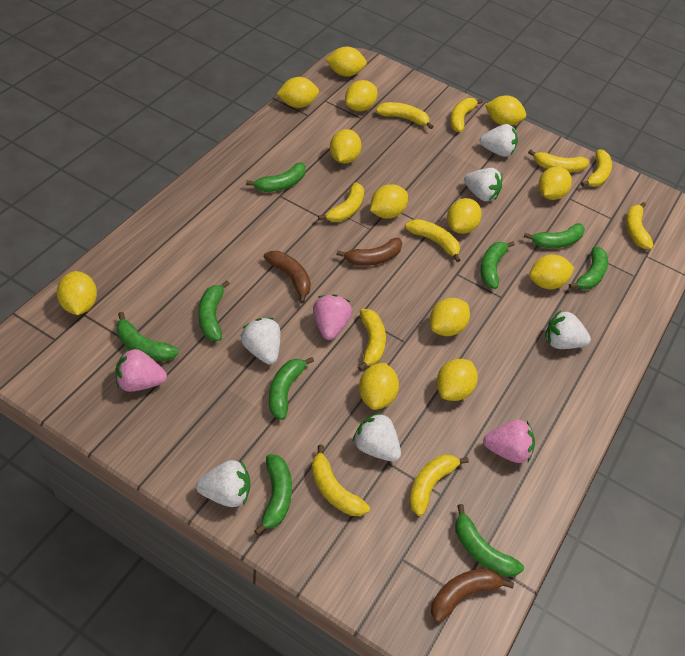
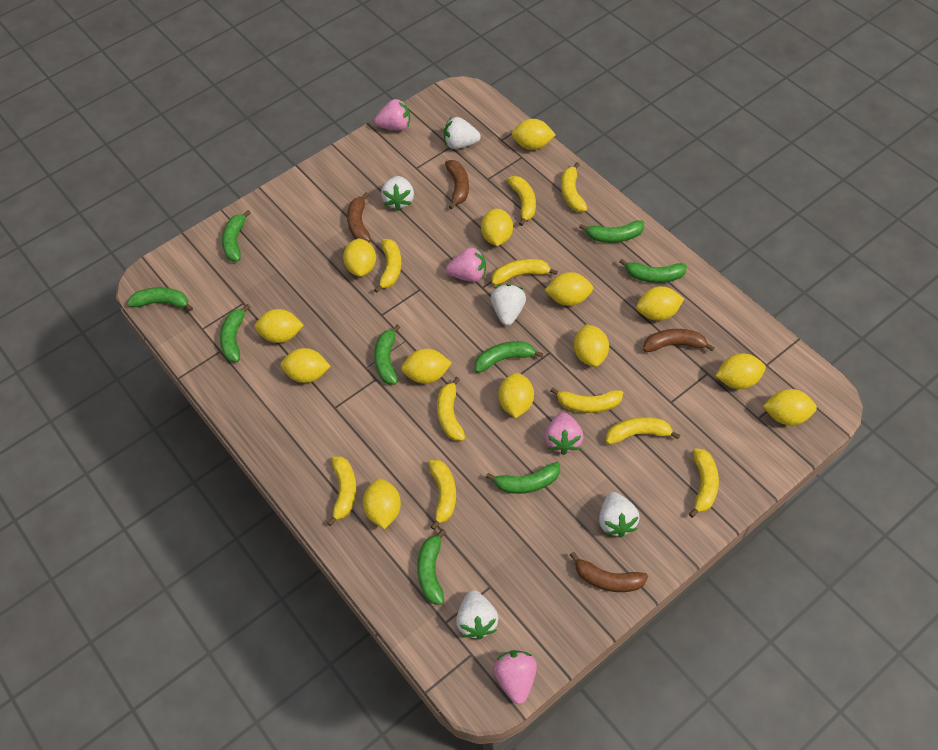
brown banana: 3 -> 4
pink strawberry: 3 -> 4
white strawberry: 6 -> 5

